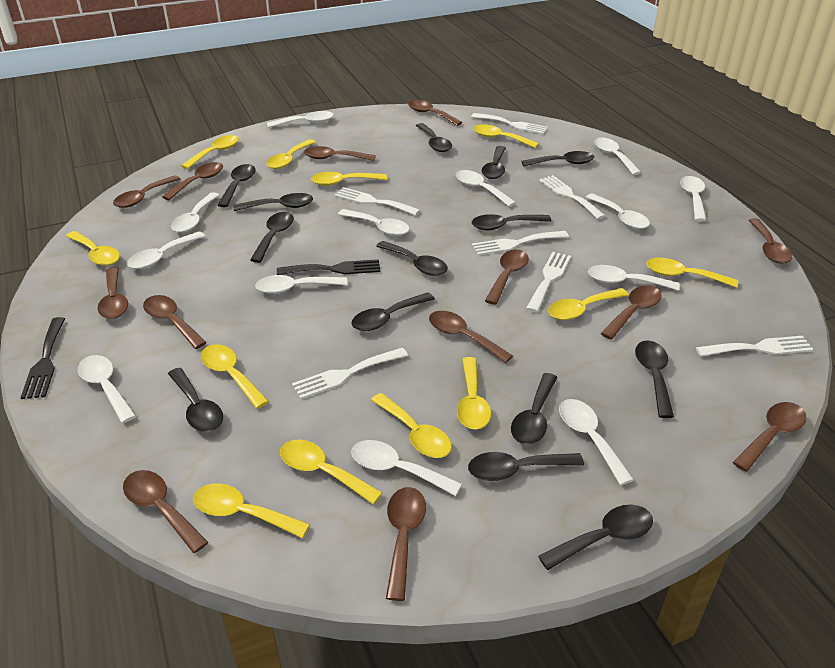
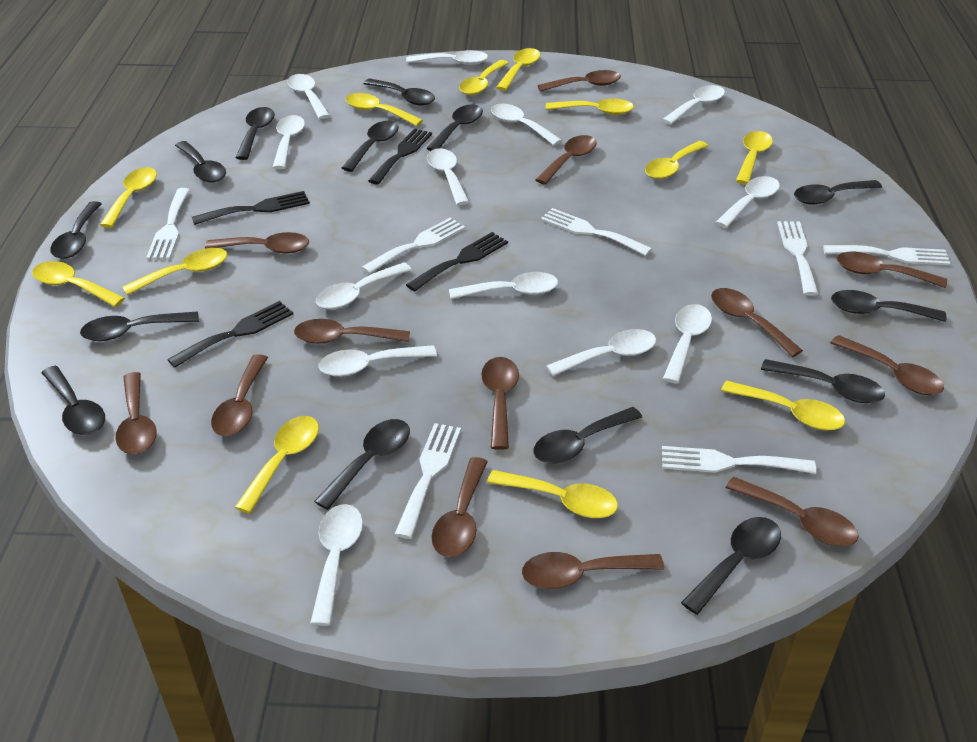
black fork: 2 -> 4

